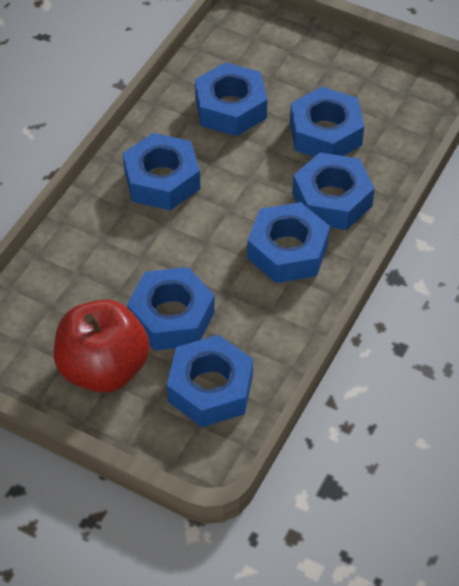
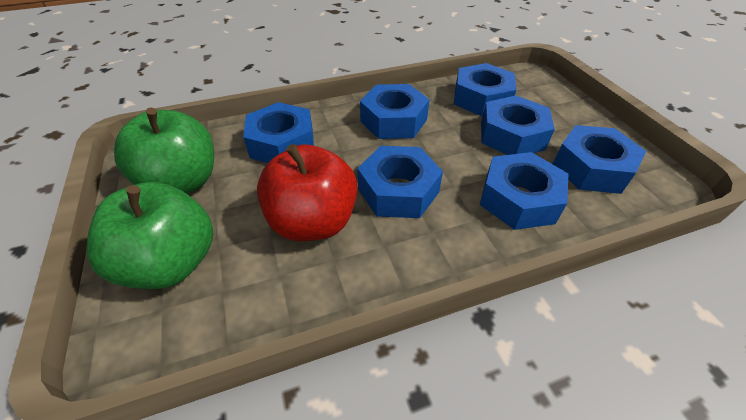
green apple: 0 -> 2

